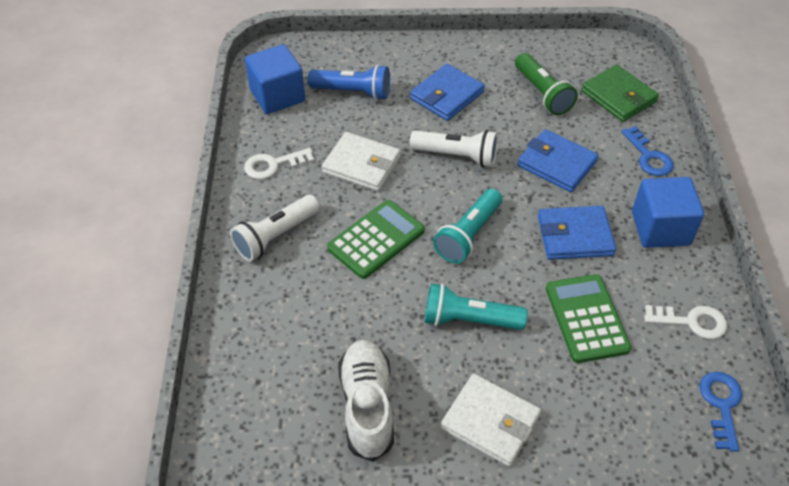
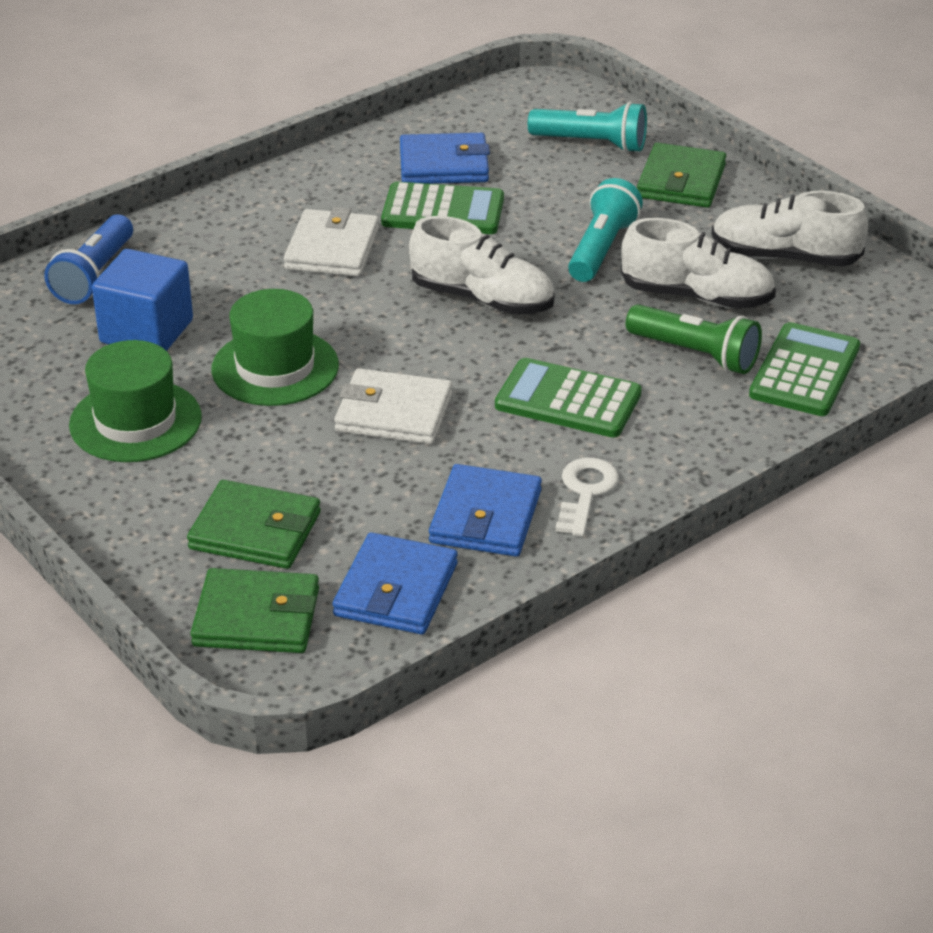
blue cube: 2 -> 1
blue key: 2 -> 0
green calculator: 2 -> 3
green hat: 0 -> 2
green wallet: 1 -> 3
white flashlight: 2 -> 0
white key: 2 -> 1
white shoe: 1 -> 3

